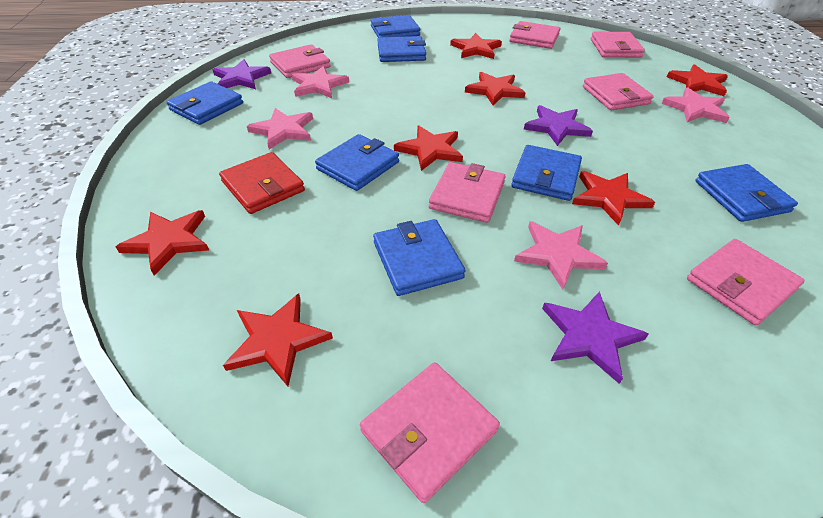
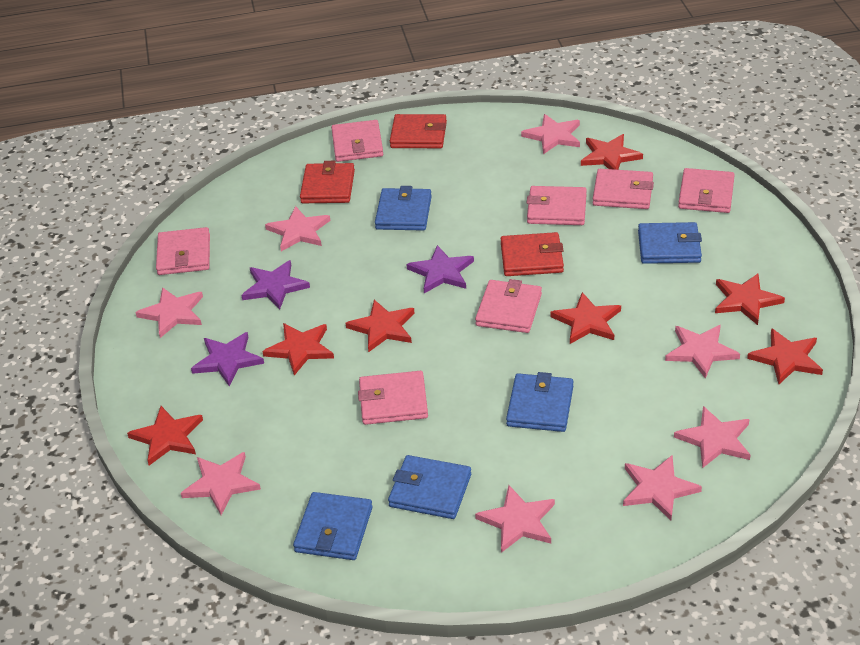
blue wallet: 7 -> 5
pink star: 4 -> 8
red wallet: 1 -> 3

